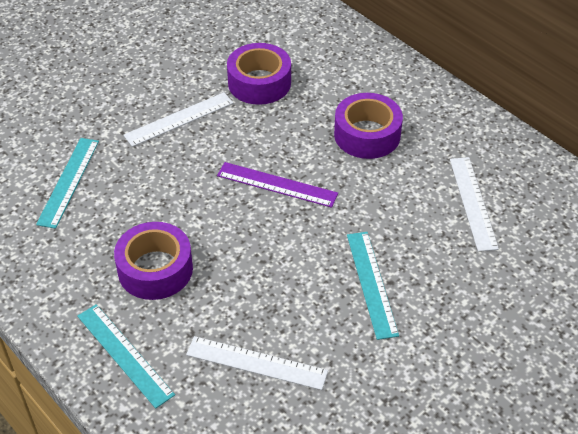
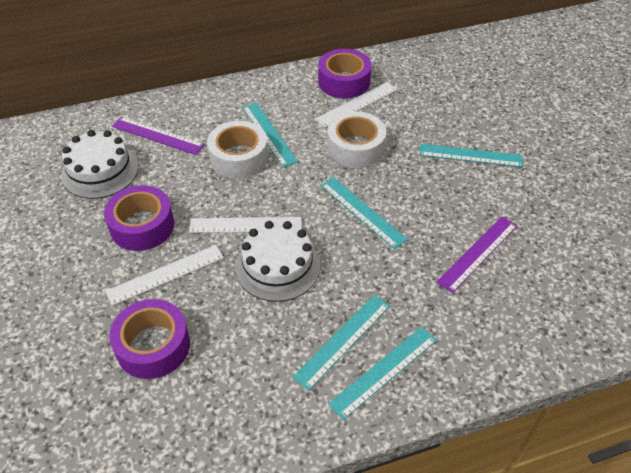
purple ruler: 1 -> 2
turquoise ruler: 3 -> 5
white cake: 0 -> 2
white tape: 0 -> 2

